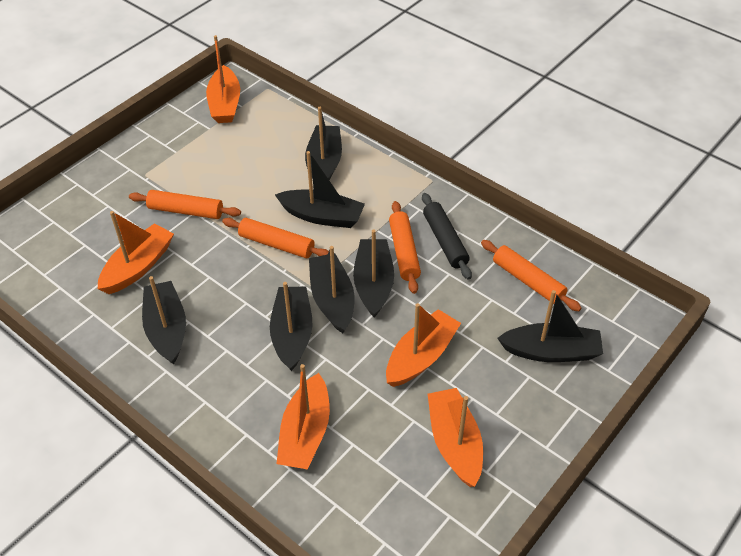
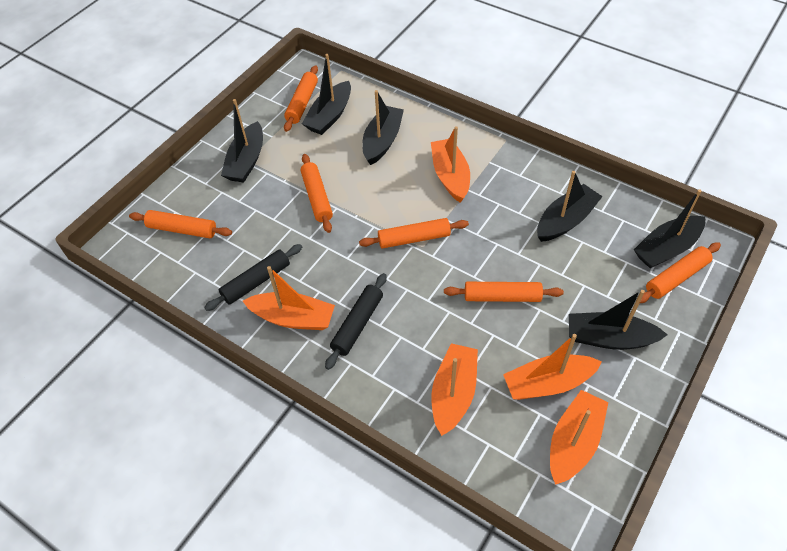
black boat: 7 -> 6
black rolling pin: 1 -> 2
orange rolling pin: 4 -> 6

